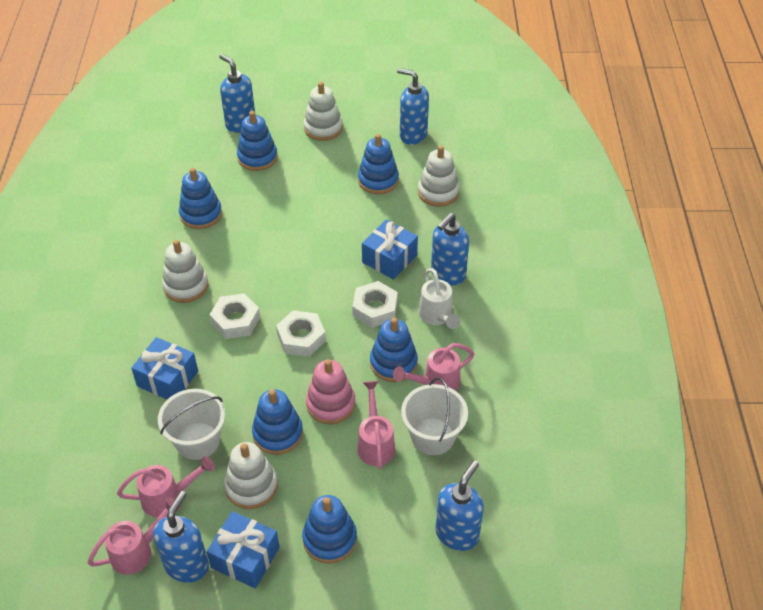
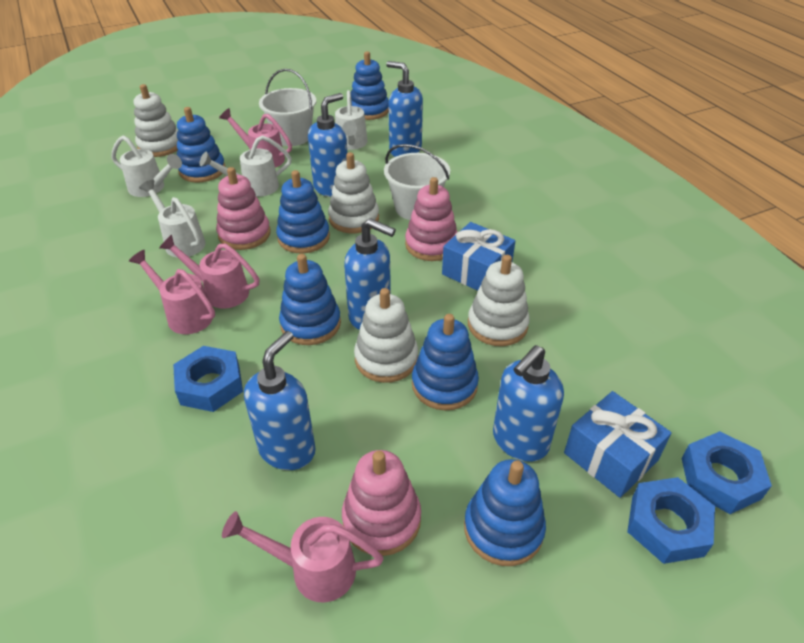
blue gift: 3 -> 2
blue nut: 0 -> 3
pink stacking toy: 1 -> 3
white nut: 3 -> 0
white watering can: 1 -> 4

